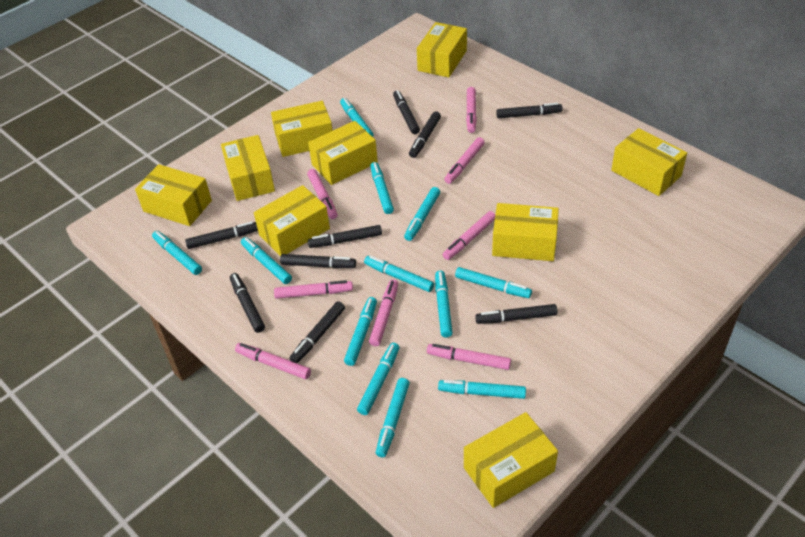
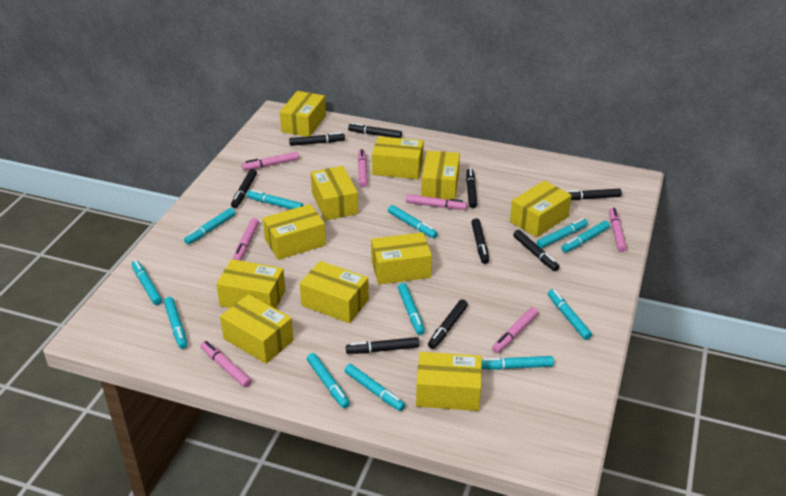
pink marker: 8 -> 7
yellow box: 9 -> 11

